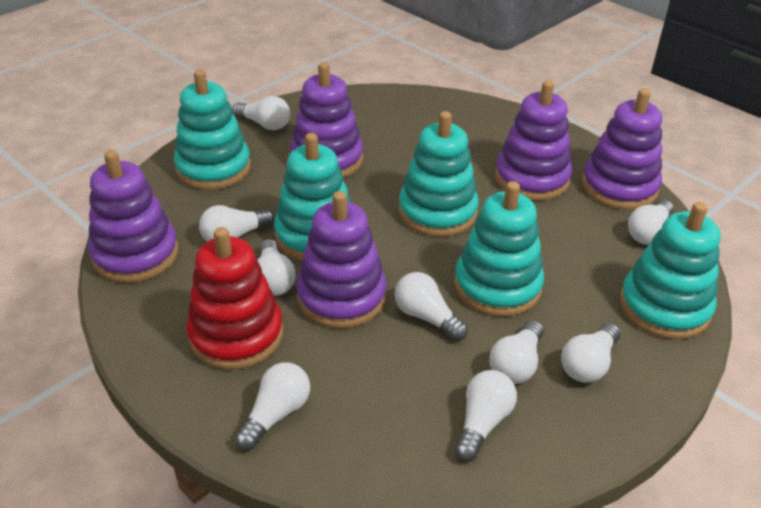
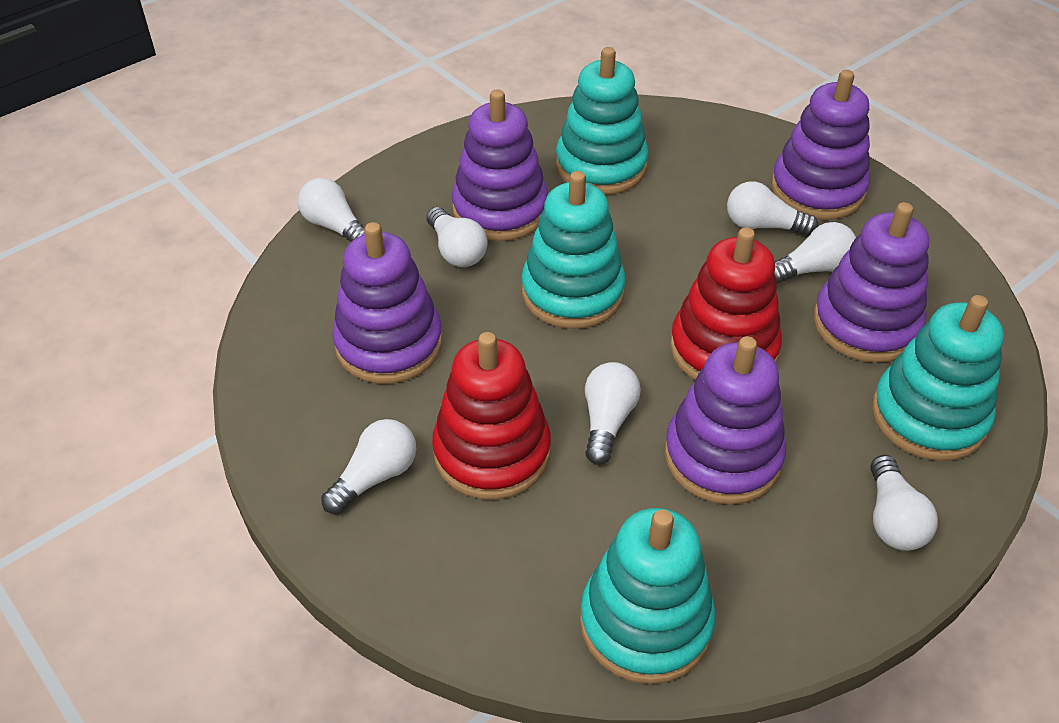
red stacking toy: 1 -> 2
turquoise stacking toy: 5 -> 4
white light bulb: 9 -> 7

